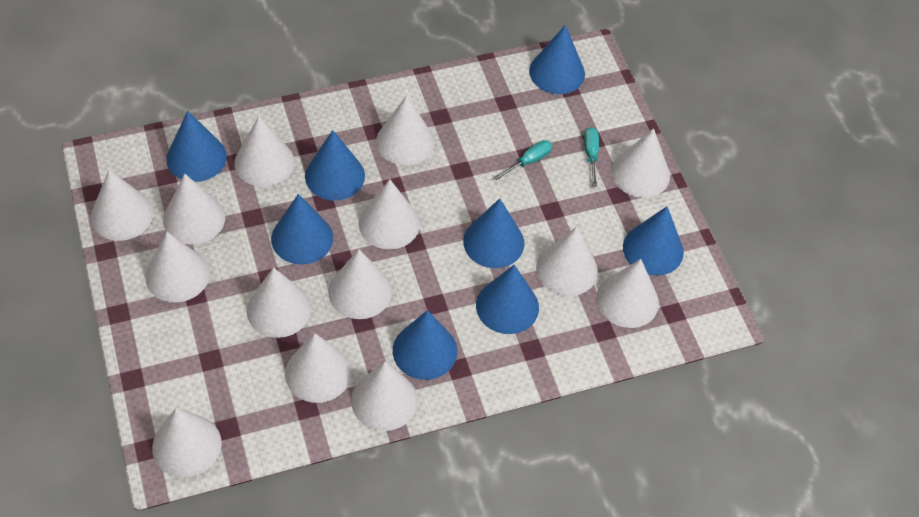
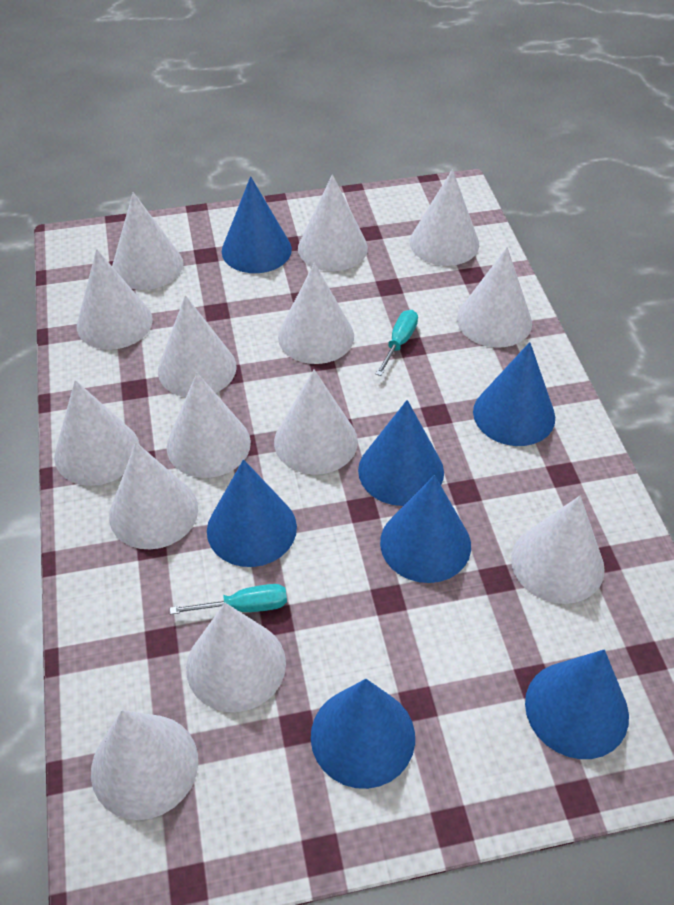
blue cone: 8 -> 7

